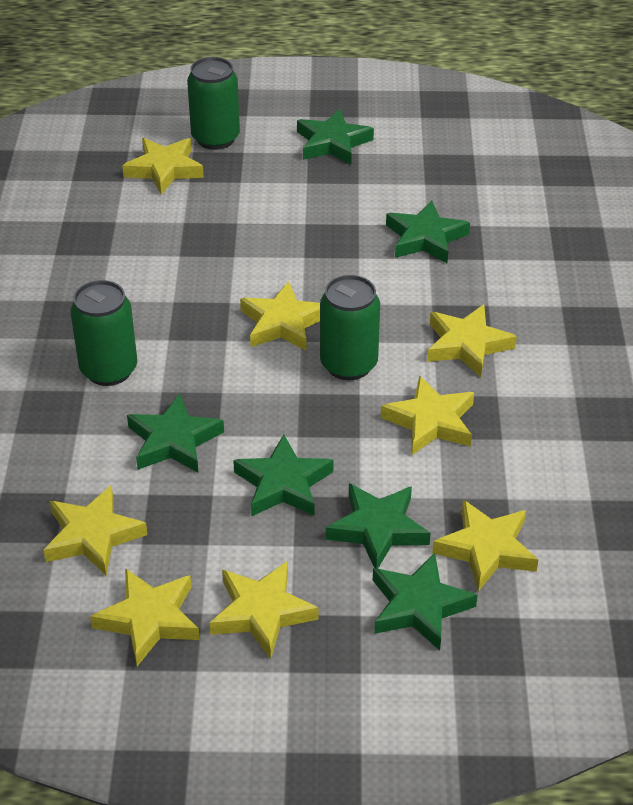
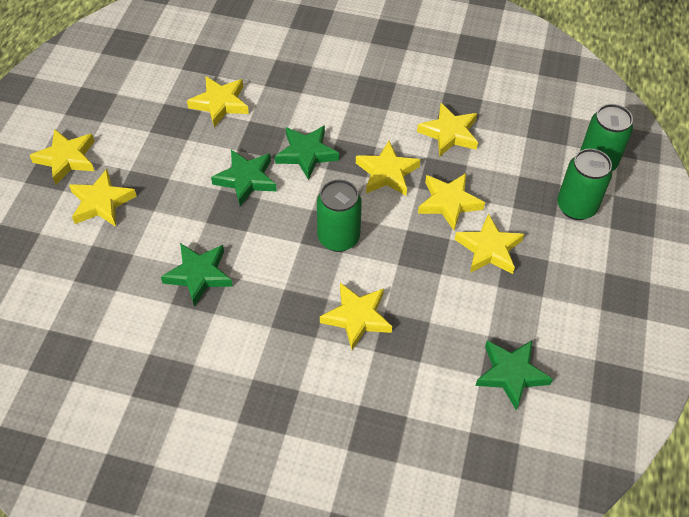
green star: 6 -> 4

